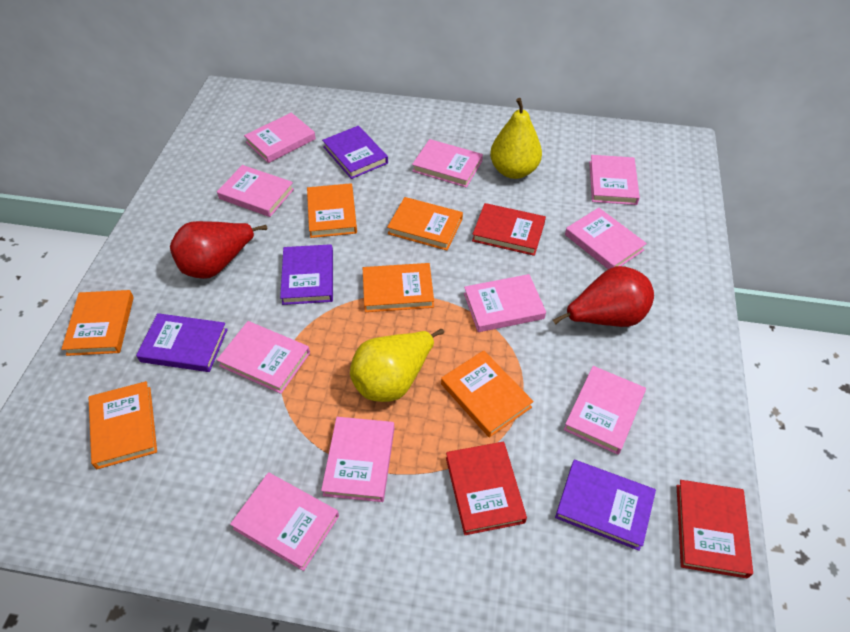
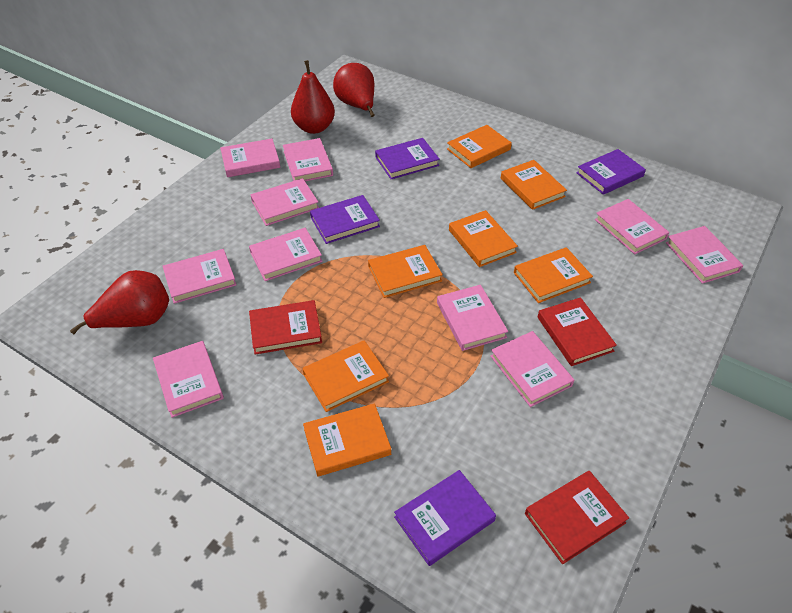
orange book: 6 -> 7
red pear: 2 -> 3
yellow pear: 2 -> 0

